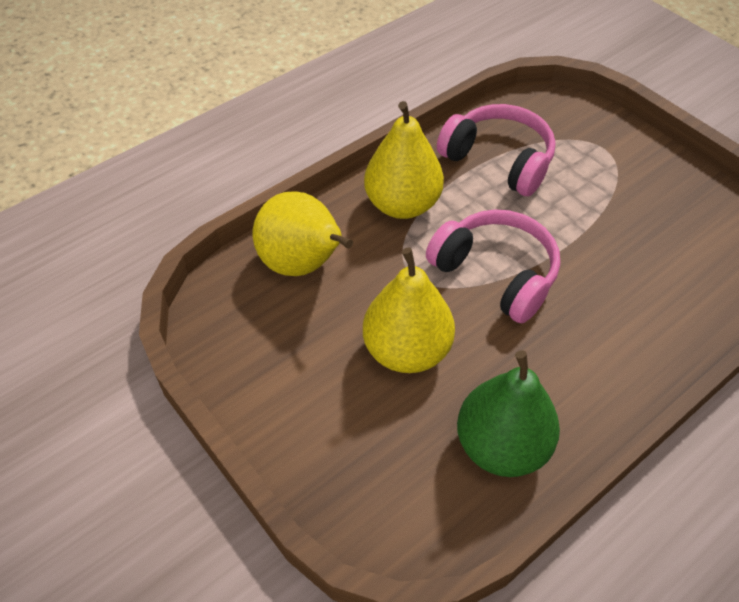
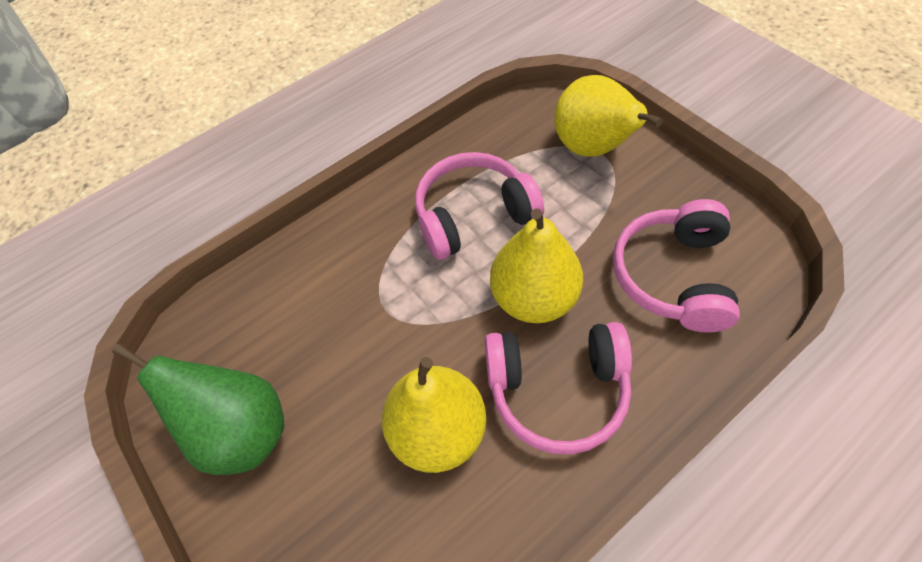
pink headphones: 2 -> 3

